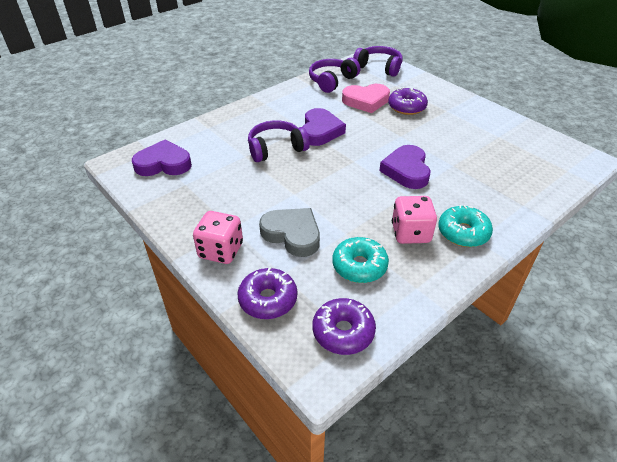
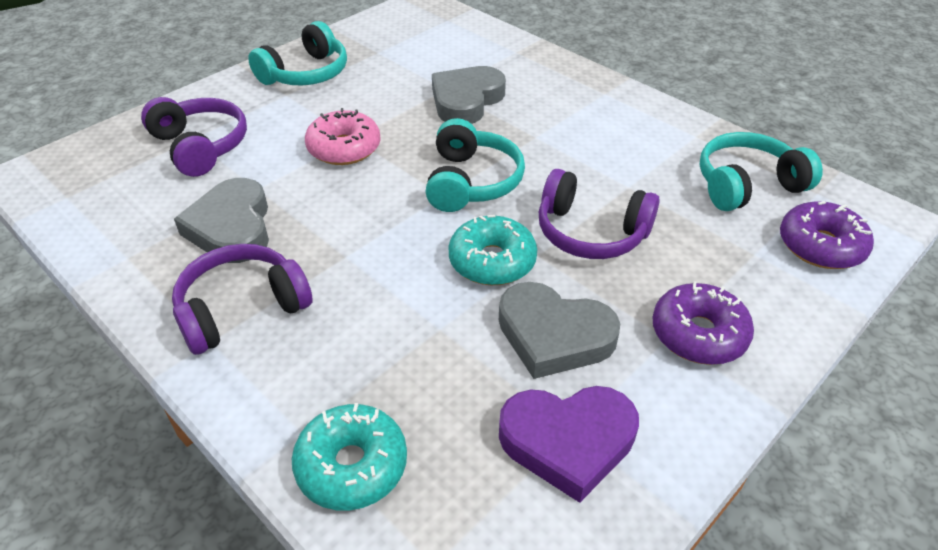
grey heart: 1 -> 3
pink dice: 2 -> 0
pink donut: 0 -> 1
pink heart: 1 -> 0
purple donut: 3 -> 2
purple heart: 3 -> 1
turquoise headphones: 0 -> 3

